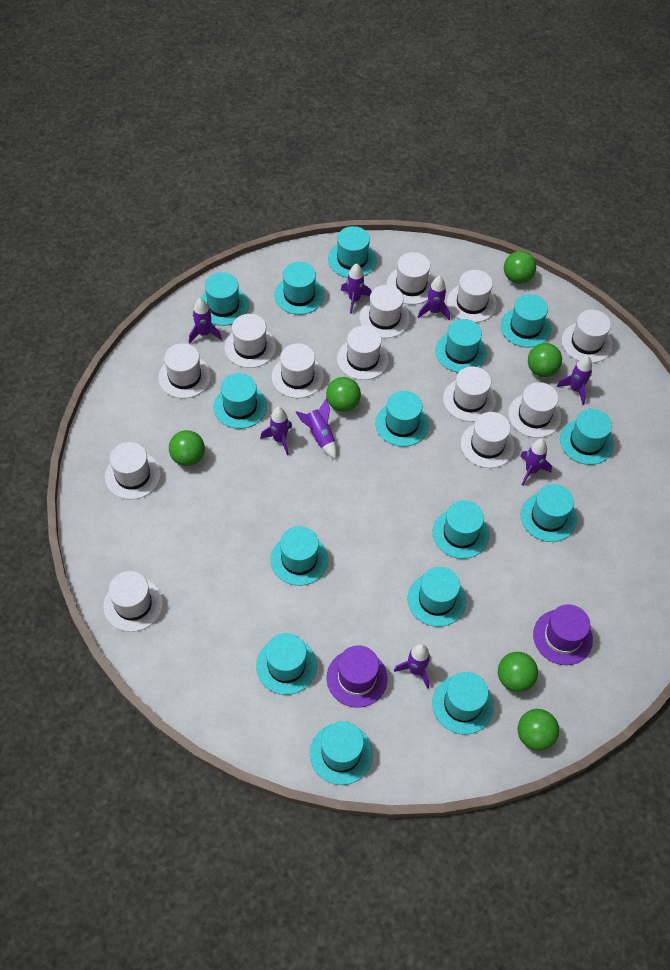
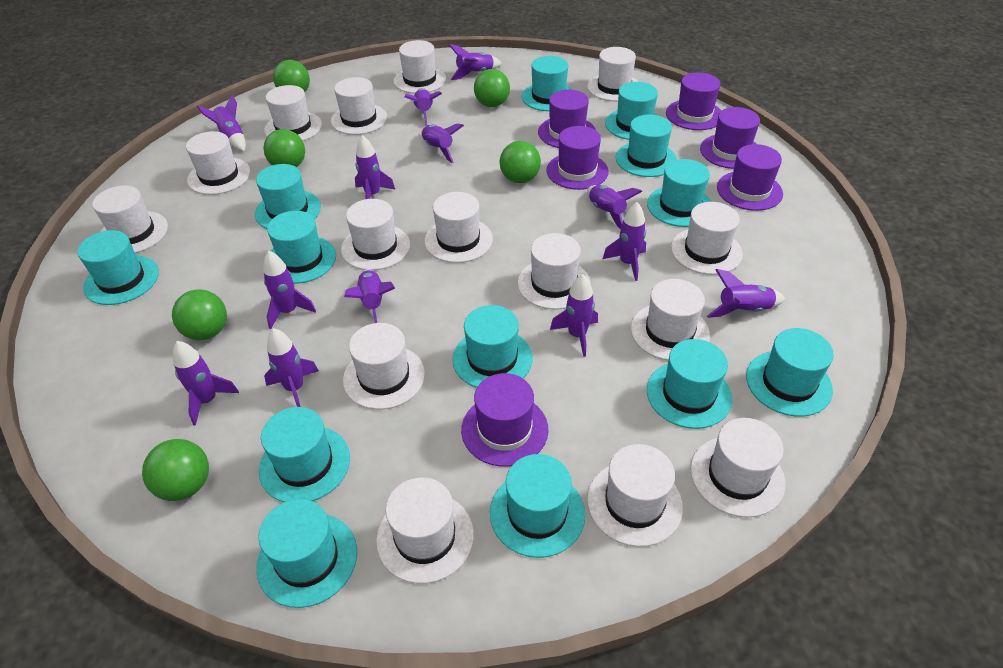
purple hat: 2 -> 6
purple rocket: 8 -> 13
turquoise hat: 15 -> 13
white hat: 13 -> 15

